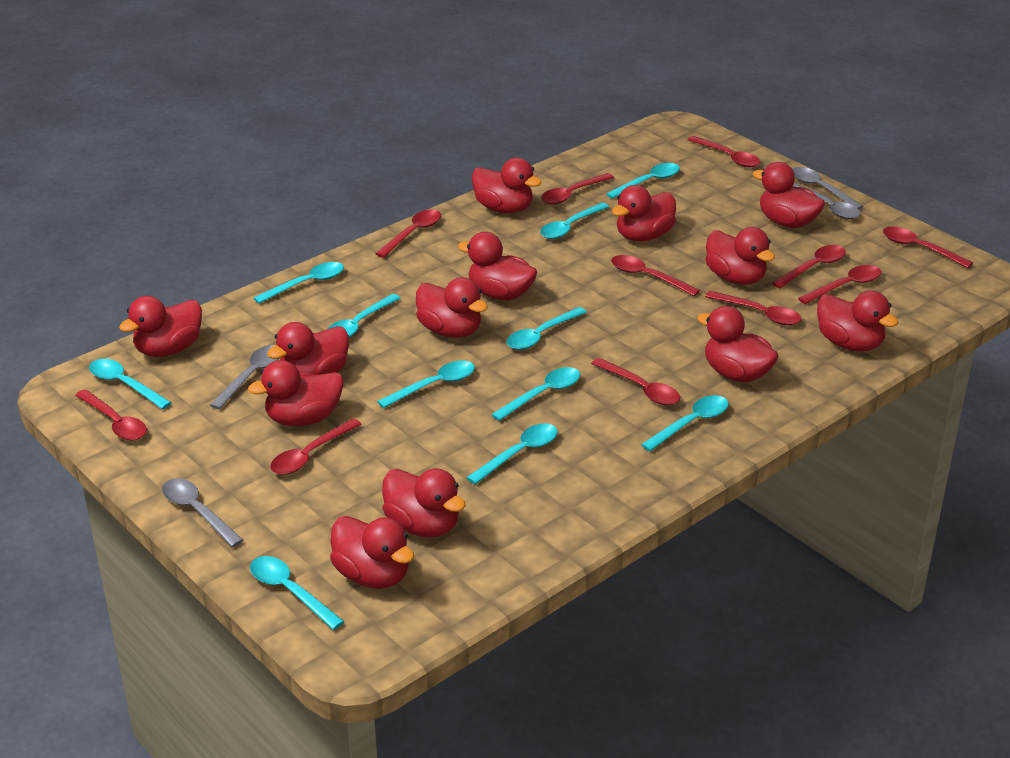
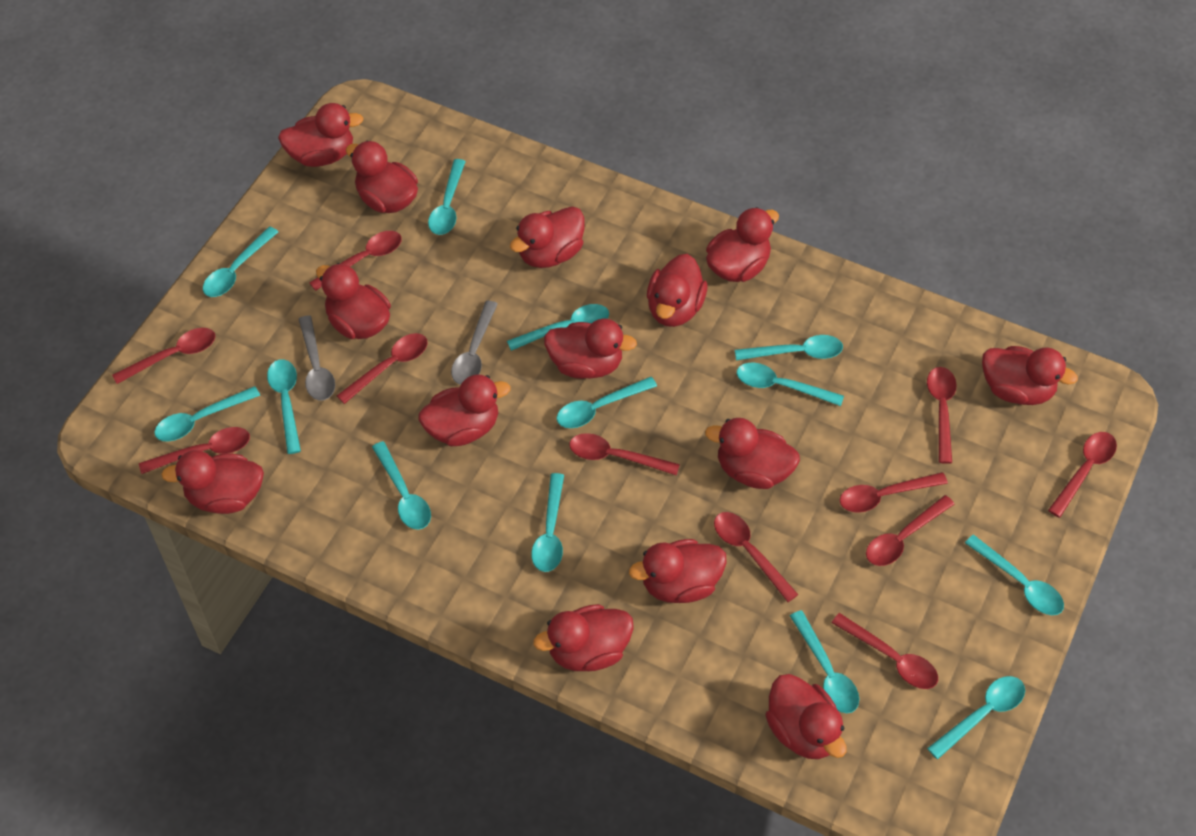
grey spoon: 4 -> 2
red duck: 13 -> 14
turquoise spoon: 11 -> 13

